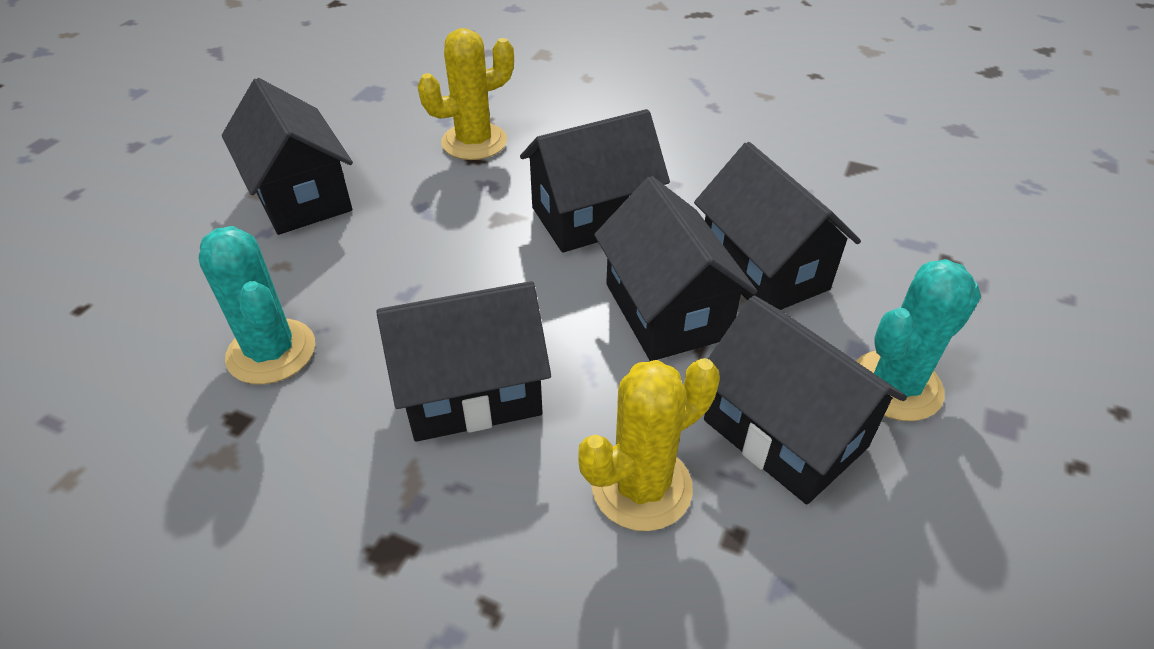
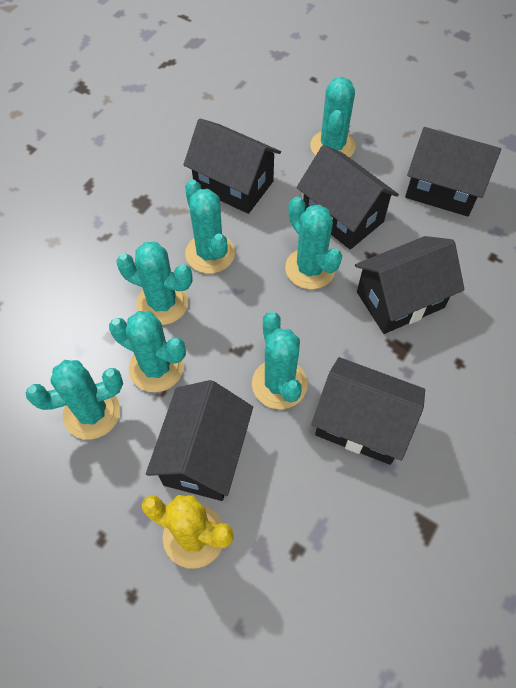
turquoise cactus: 2 -> 7
yellow cactus: 2 -> 1

